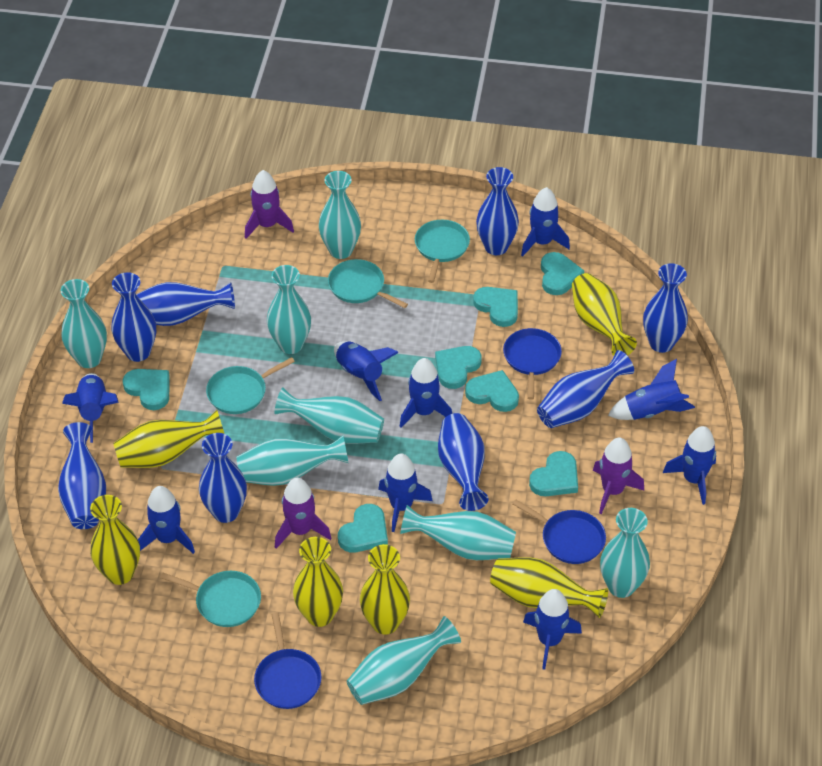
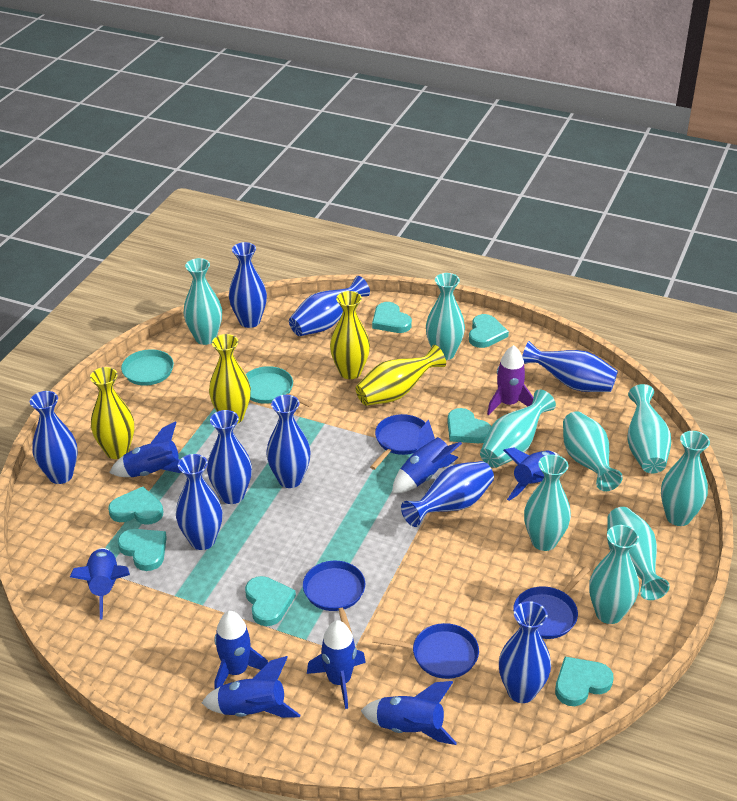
blue pan: 3 -> 4
blue rocket: 9 -> 8
blue vase: 8 -> 9
purple rocket: 3 -> 1
turquoise pan: 4 -> 2
turquoise vase: 8 -> 9
yellow vase: 6 -> 4

